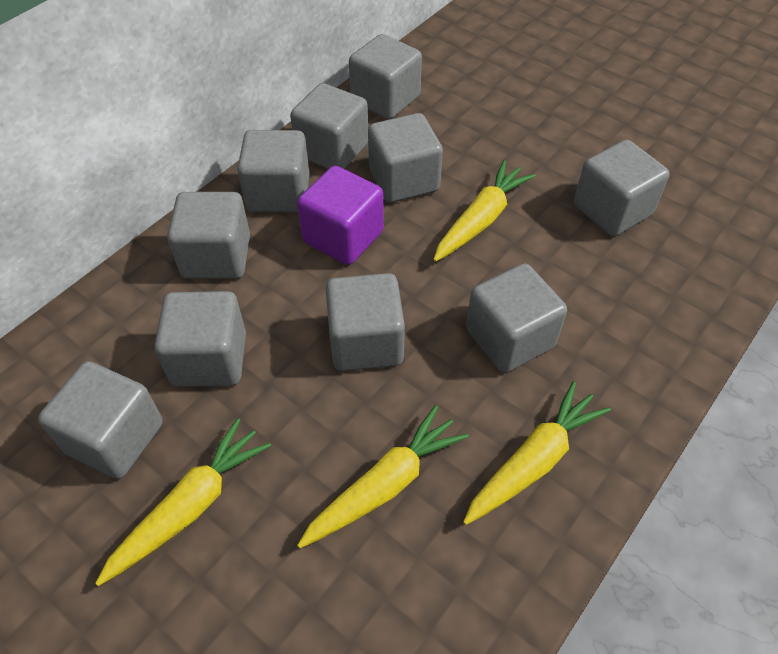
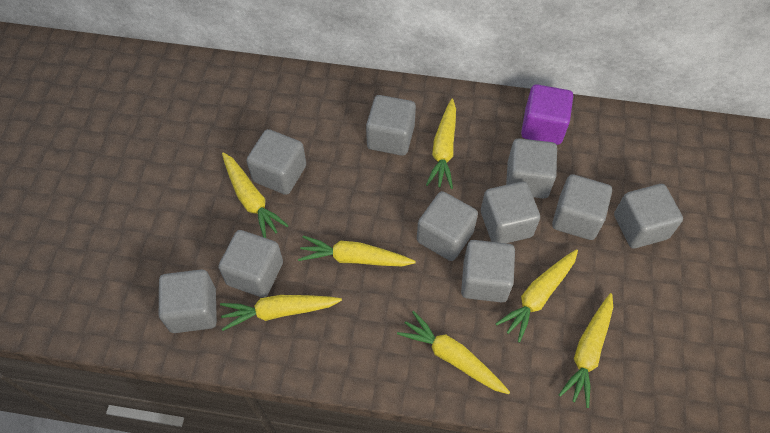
yellow carrot: 4 -> 7

